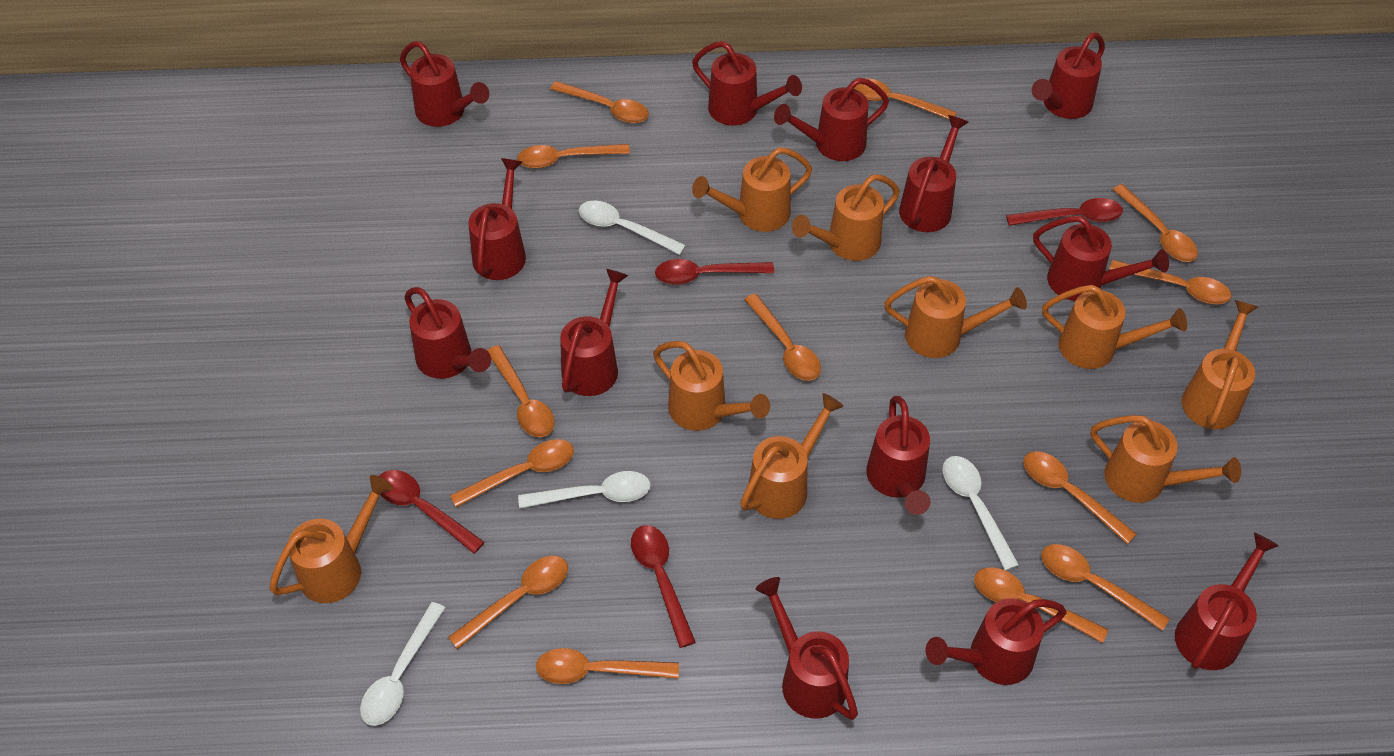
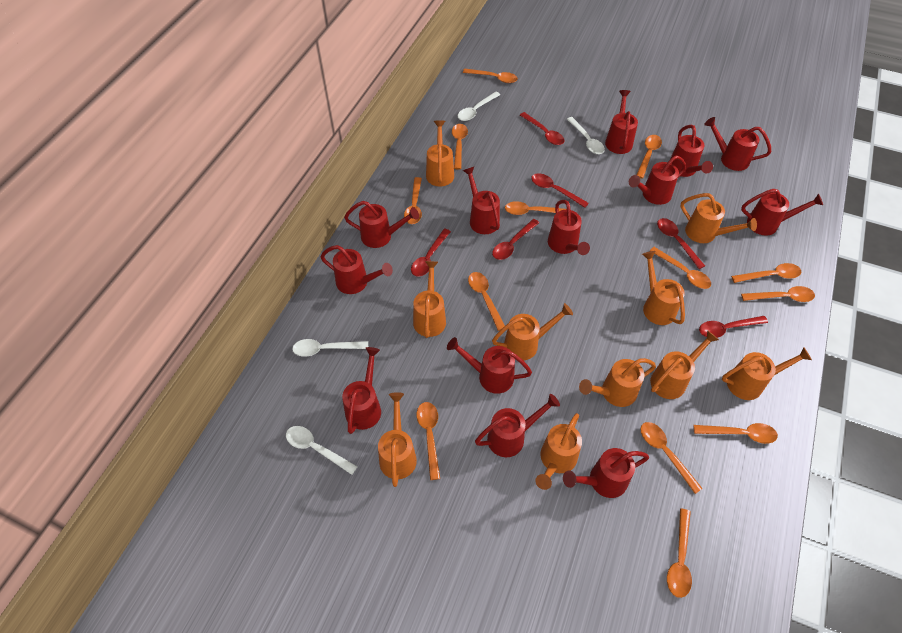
orange watering can: 9 -> 10
red spoon: 4 -> 6

